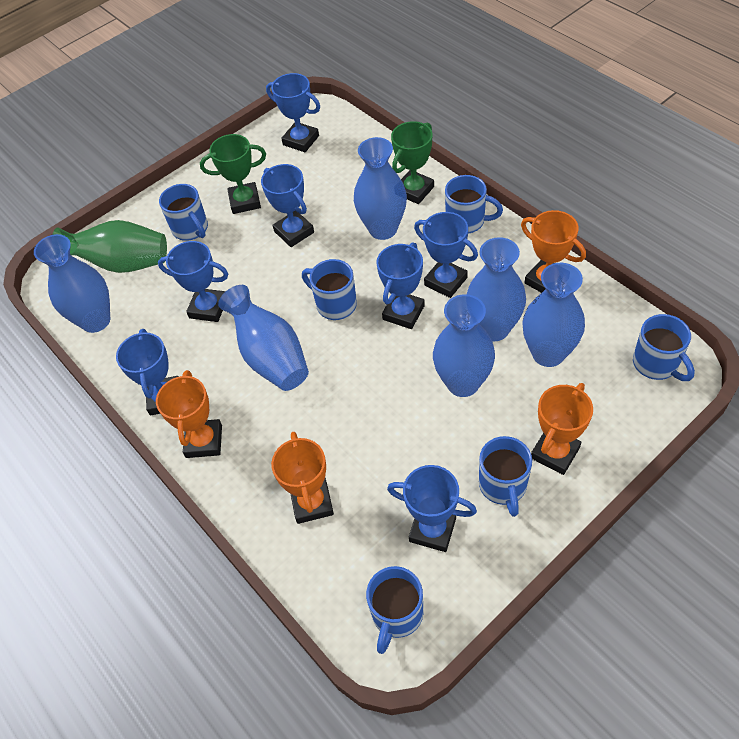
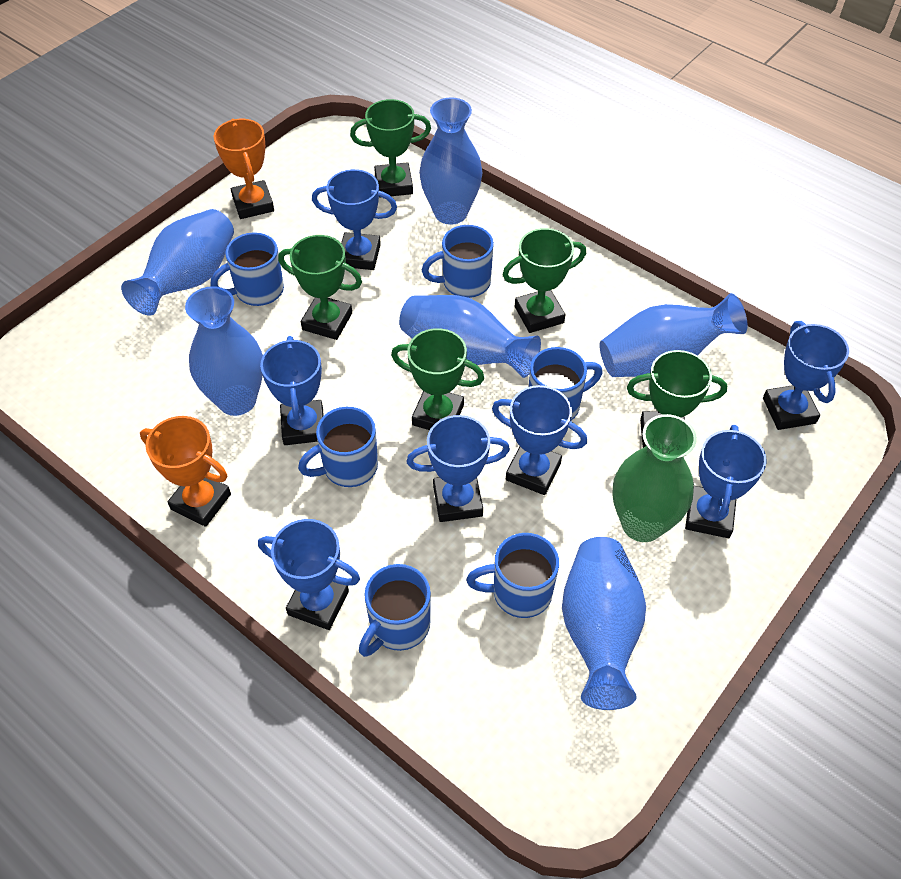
green trophy: 2 -> 5
orange trophy: 4 -> 2

